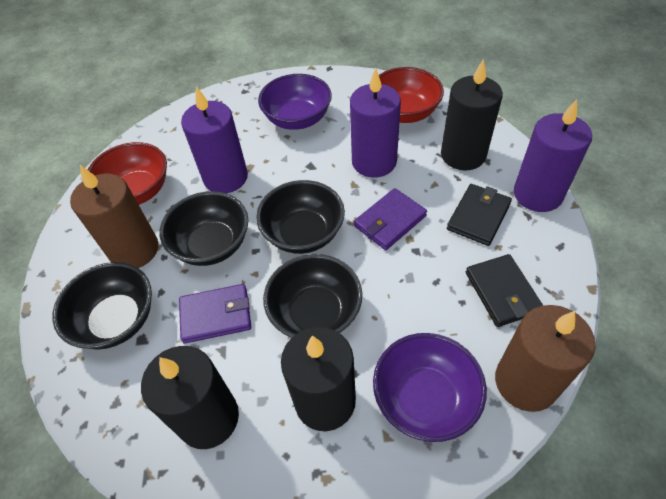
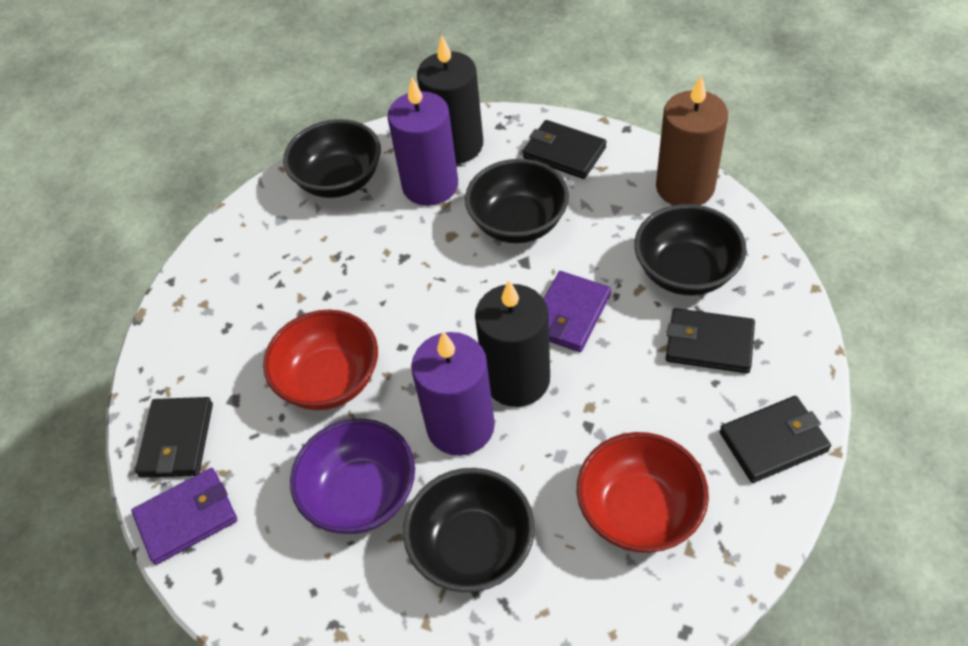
black candle: 3 -> 2
black wallet: 2 -> 4
brown candle: 2 -> 1
purple bowl: 2 -> 1
purple candle: 3 -> 2

